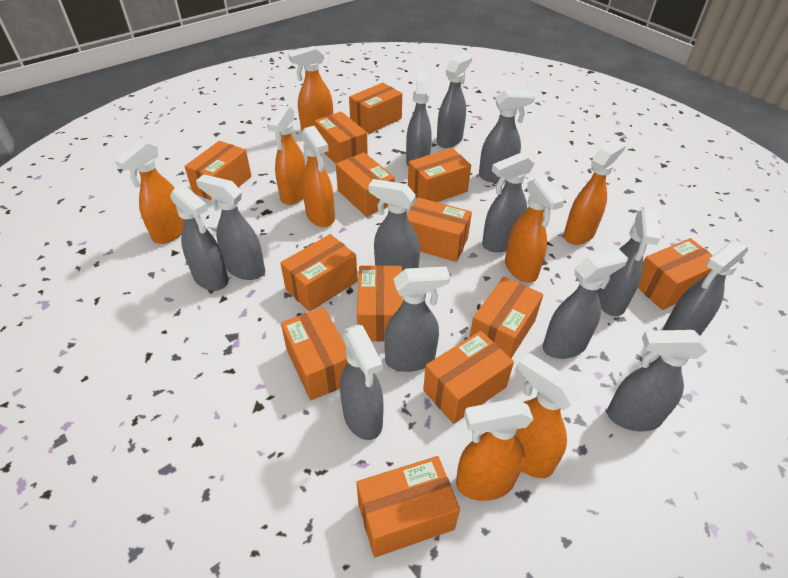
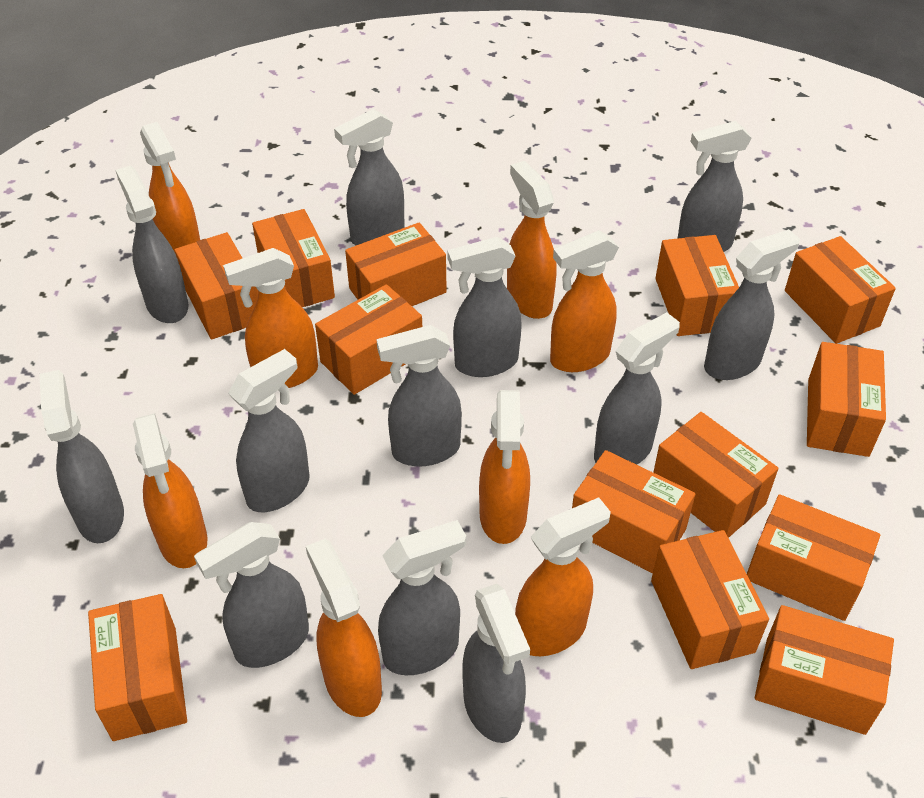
grey spray bottle: 13 -> 12

